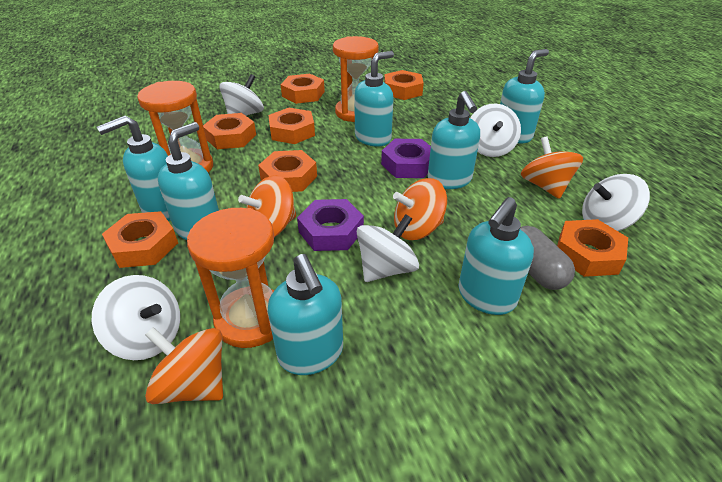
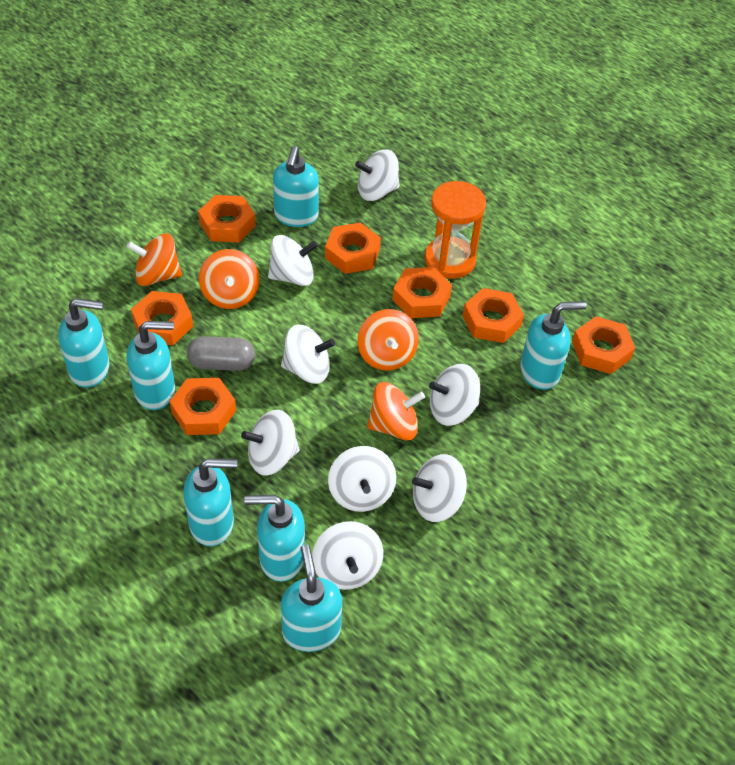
orange hourglass: 3 -> 1
purple nut: 2 -> 0
white spinning top: 5 -> 8

